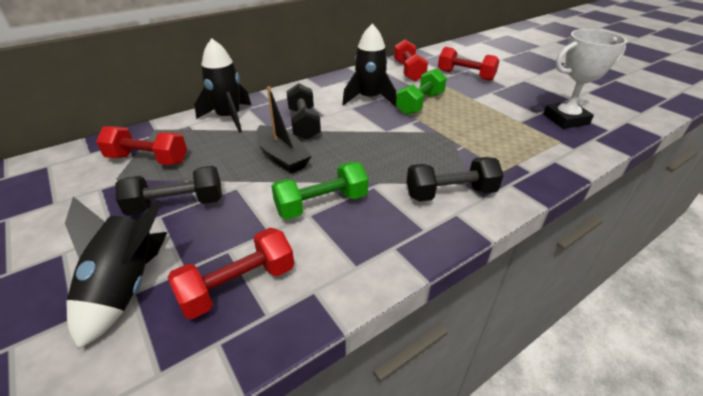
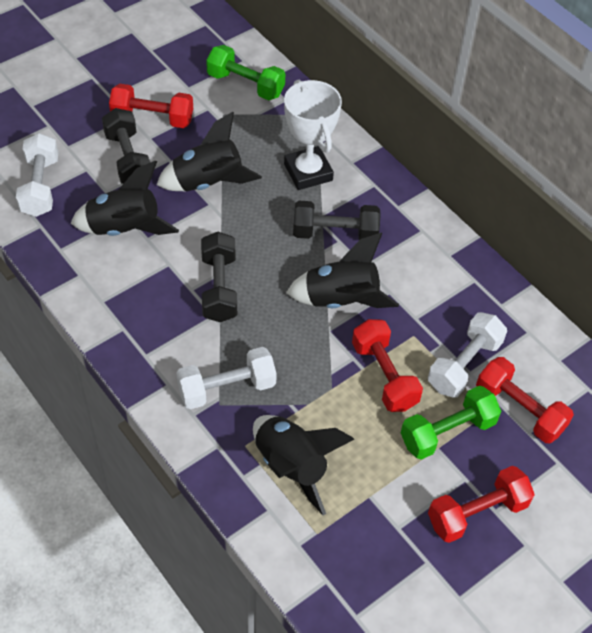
black boat: 1 -> 0
black rocket: 3 -> 4
white dumbbell: 0 -> 3

